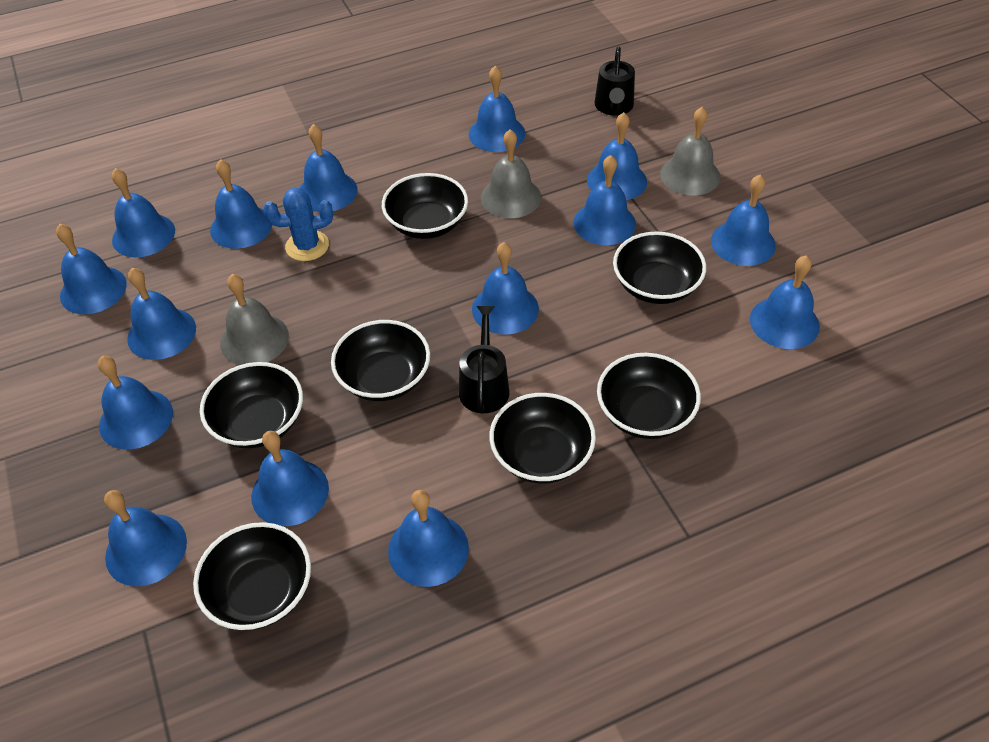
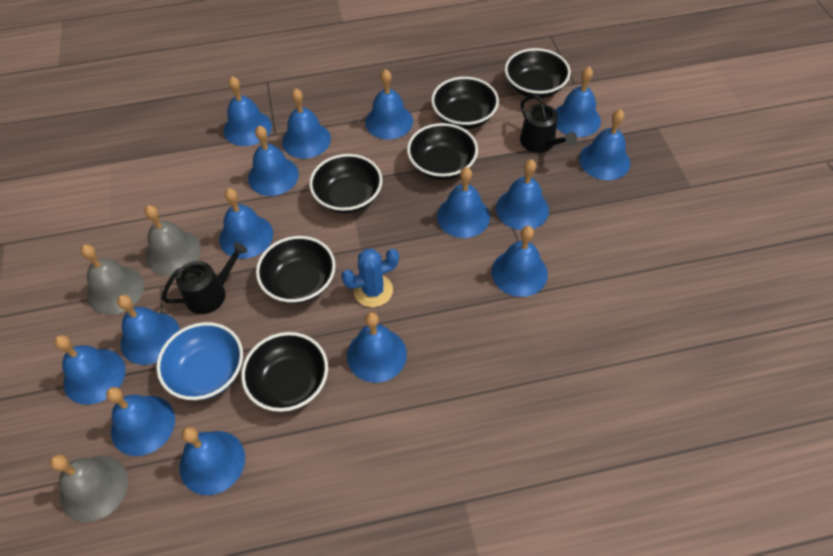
black bowl: 7 -> 6
blue bowl: 0 -> 1

